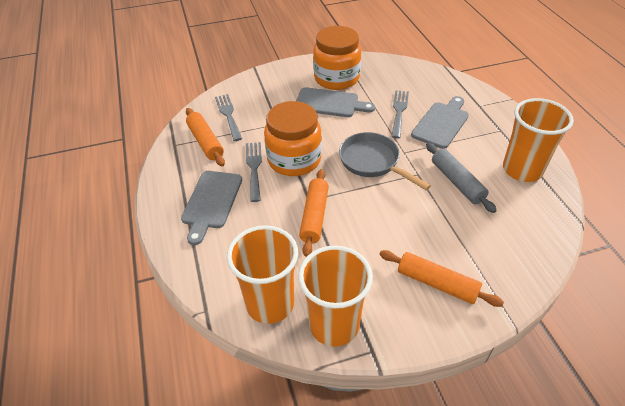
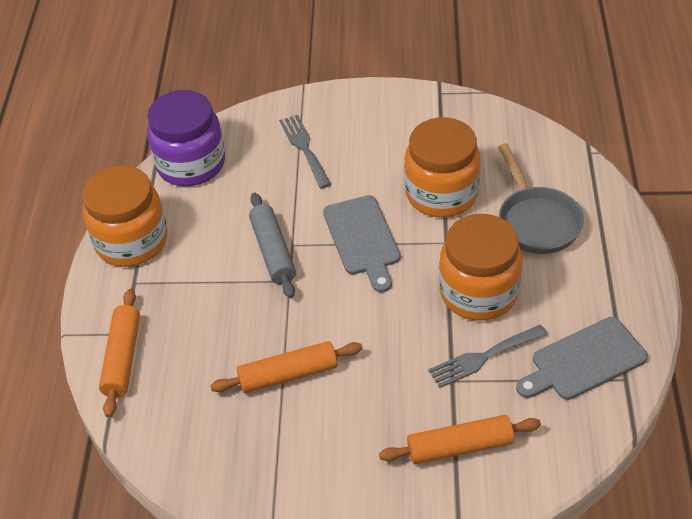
grey cutting board: 3 -> 2
grey fork: 3 -> 2
orange cup: 3 -> 0
orange jar: 2 -> 3
purple jar: 0 -> 1

